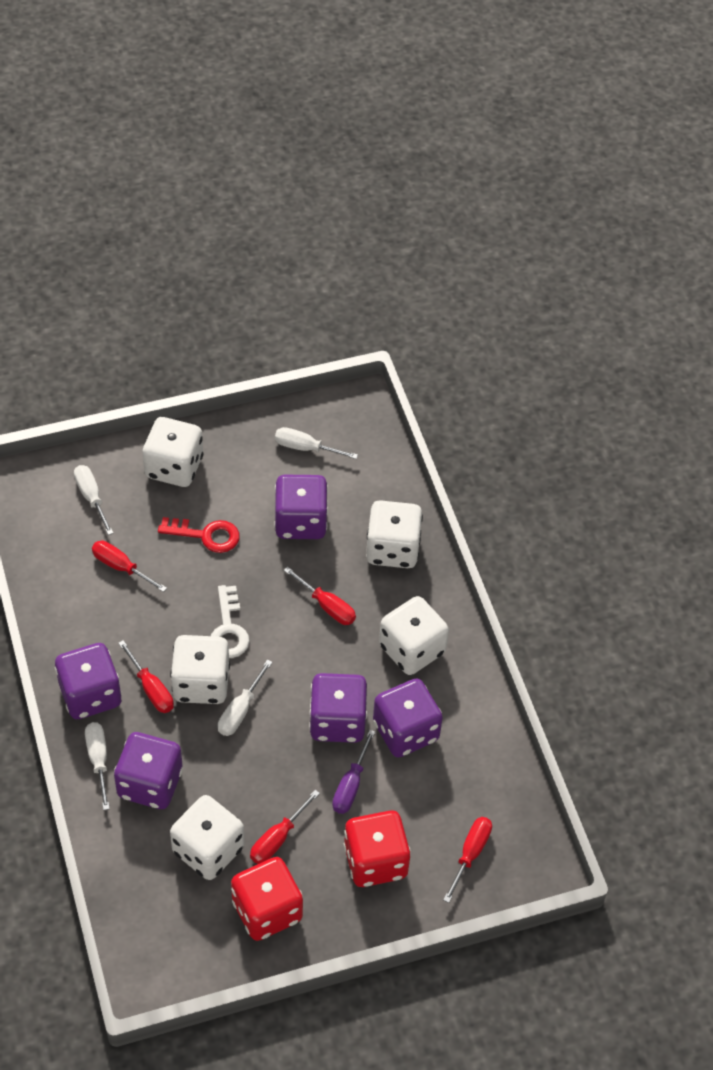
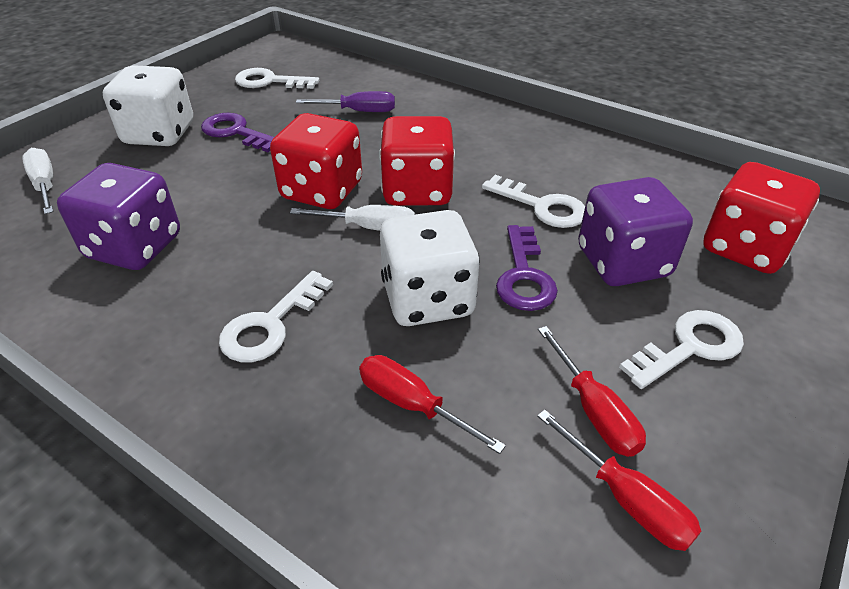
purple dice: 5 -> 2
purple key: 0 -> 2
red dice: 2 -> 3
red key: 1 -> 0
red screwdriver: 5 -> 3
white dice: 5 -> 2
white key: 1 -> 4
white screwdriver: 4 -> 2

